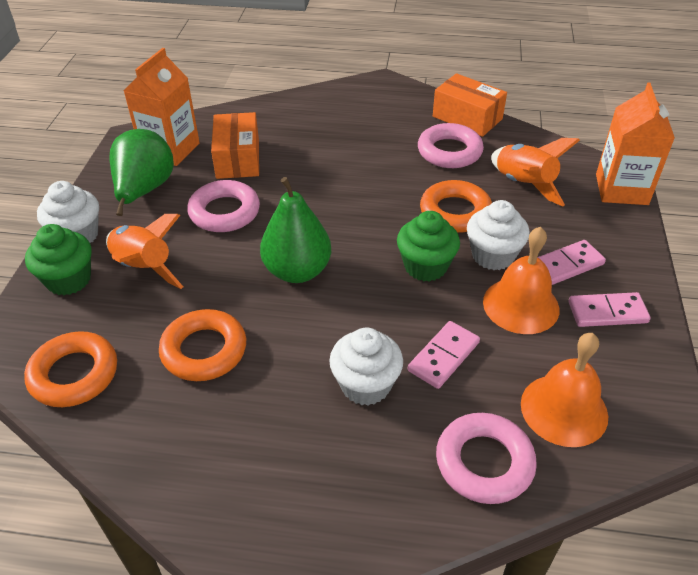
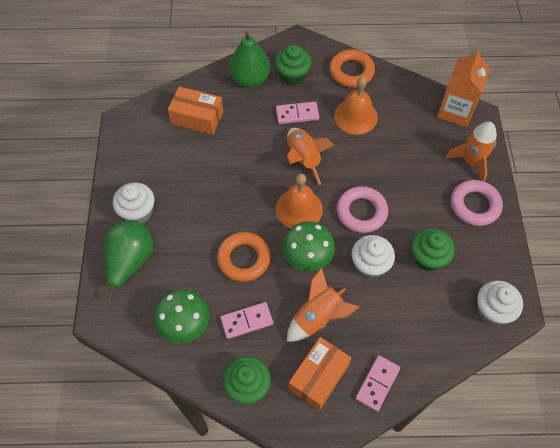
green cupcake: 2 -> 3
green mushroom: 0 -> 2
orange carton: 2 -> 1
orange ring: 3 -> 2
orange rocket: 2 -> 3
pink ring: 3 -> 2

